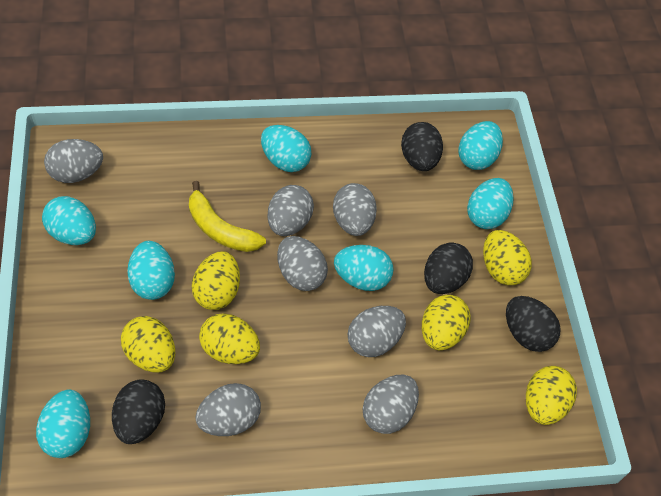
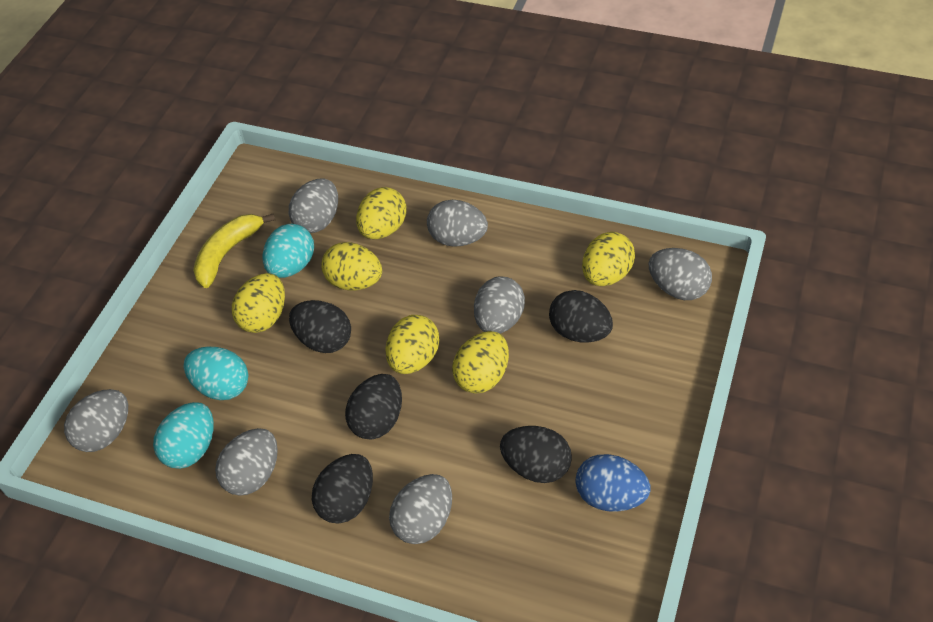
black egg: 4 -> 5
blue egg: 0 -> 1
turquoise egg: 7 -> 3

